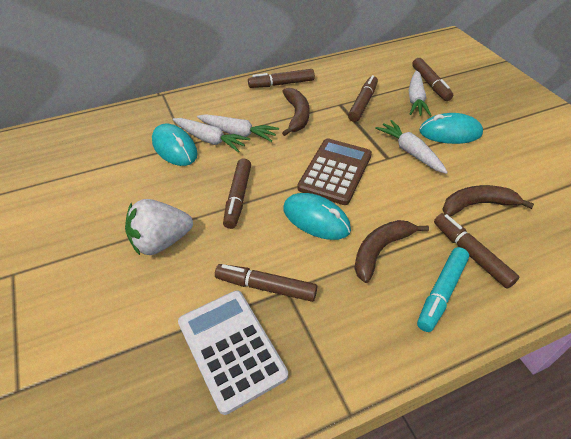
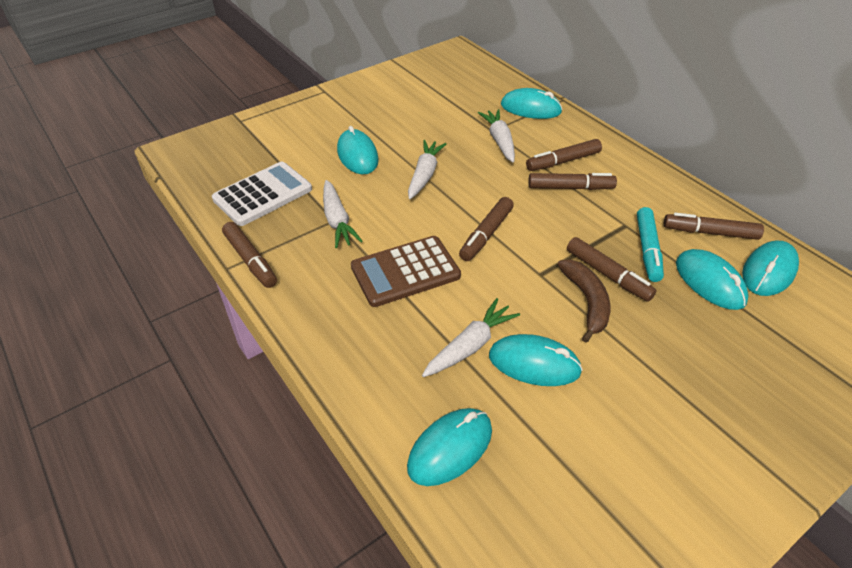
brown banana: 3 -> 1
turquoise mouse: 3 -> 6
white strawberry: 1 -> 0

